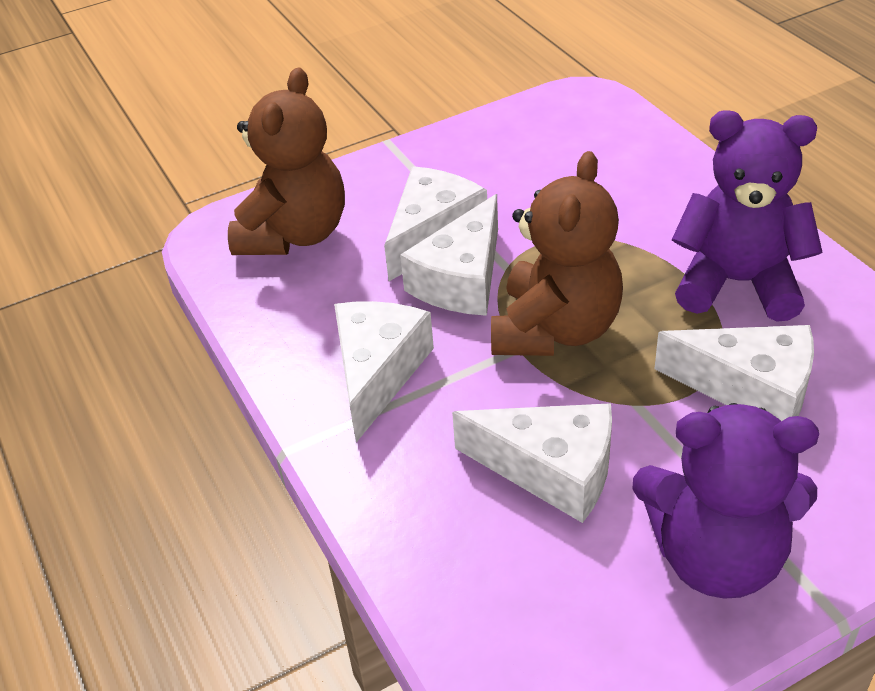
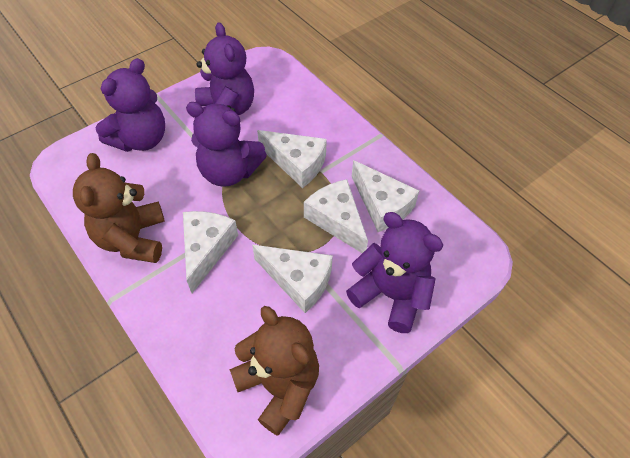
purple teddy bear: 2 -> 4

